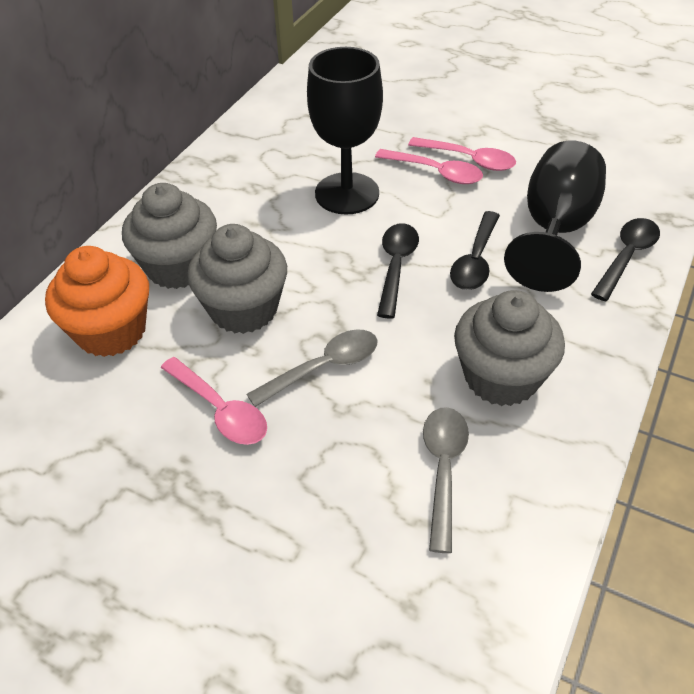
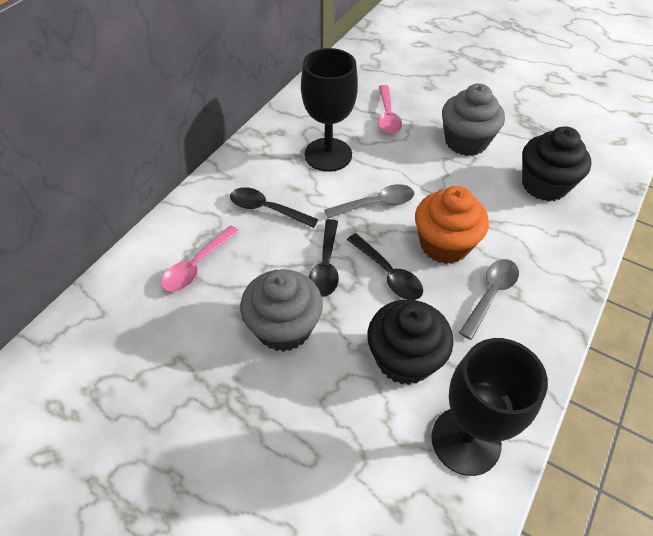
black cupcake: 0 -> 2
grey cupcake: 3 -> 2
pink spoon: 3 -> 2

